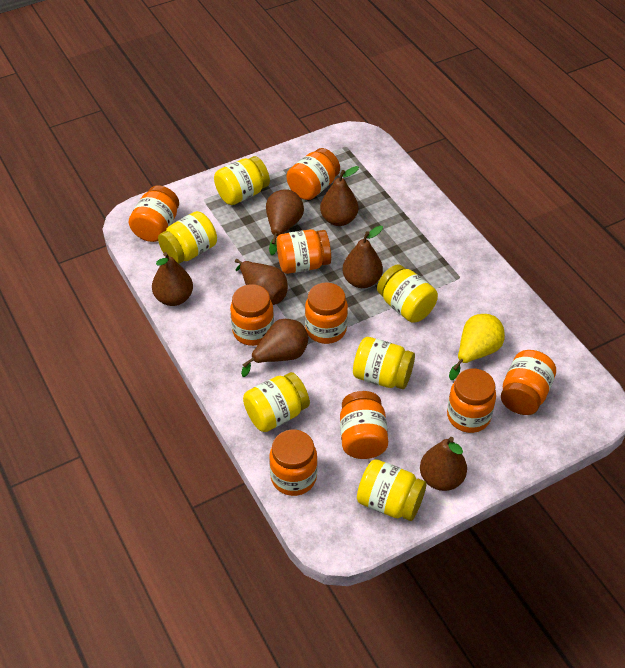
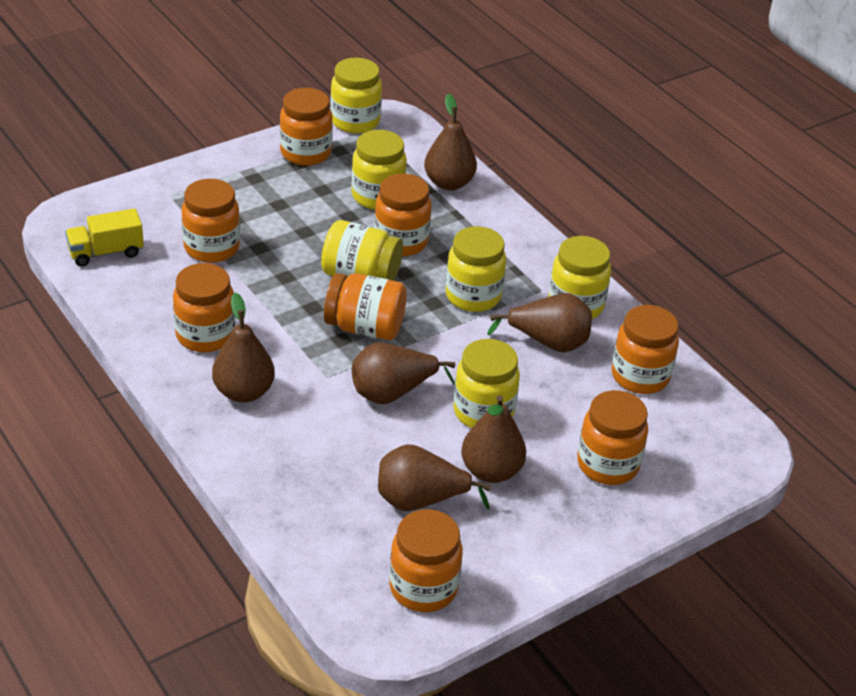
brown pear: 7 -> 6
orange jar: 9 -> 8
yellow pear: 1 -> 0
yellow truck: 0 -> 1

